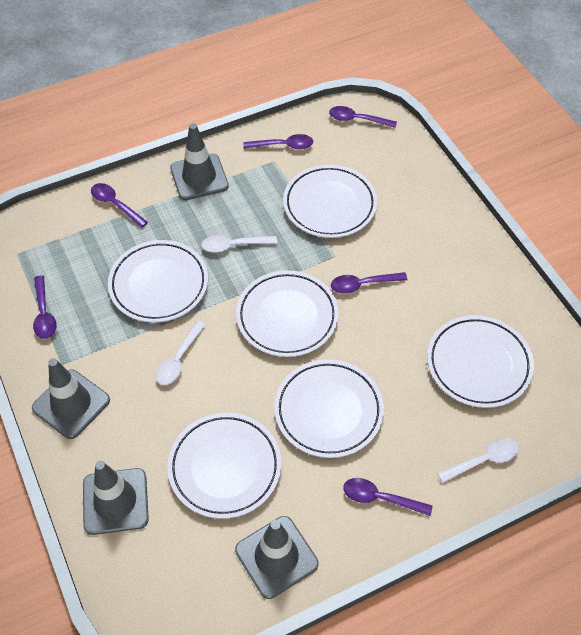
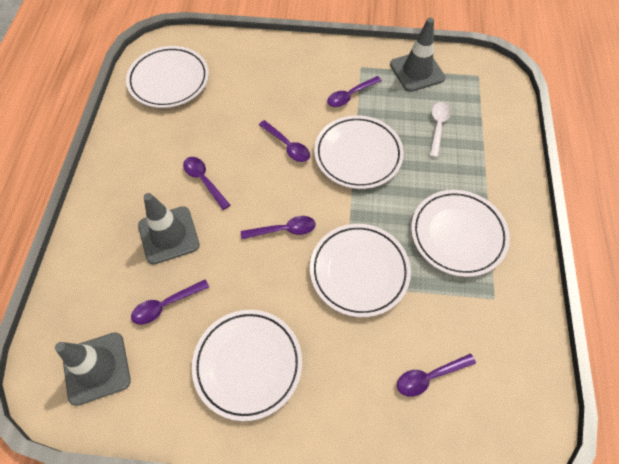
grey traffic cone: 4 -> 3
white plate: 6 -> 5
white spoon: 3 -> 1

